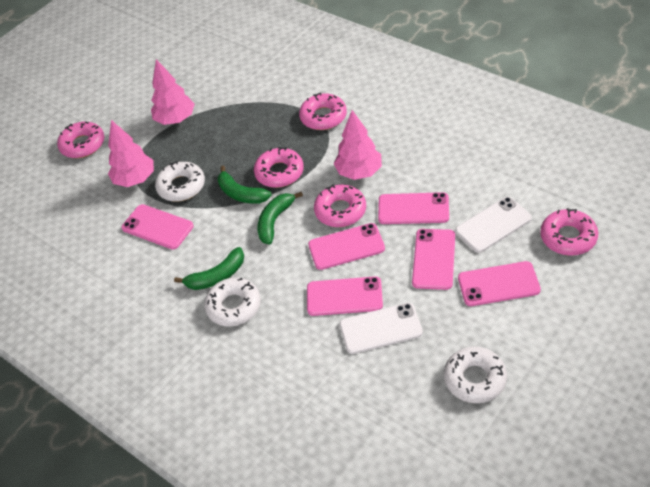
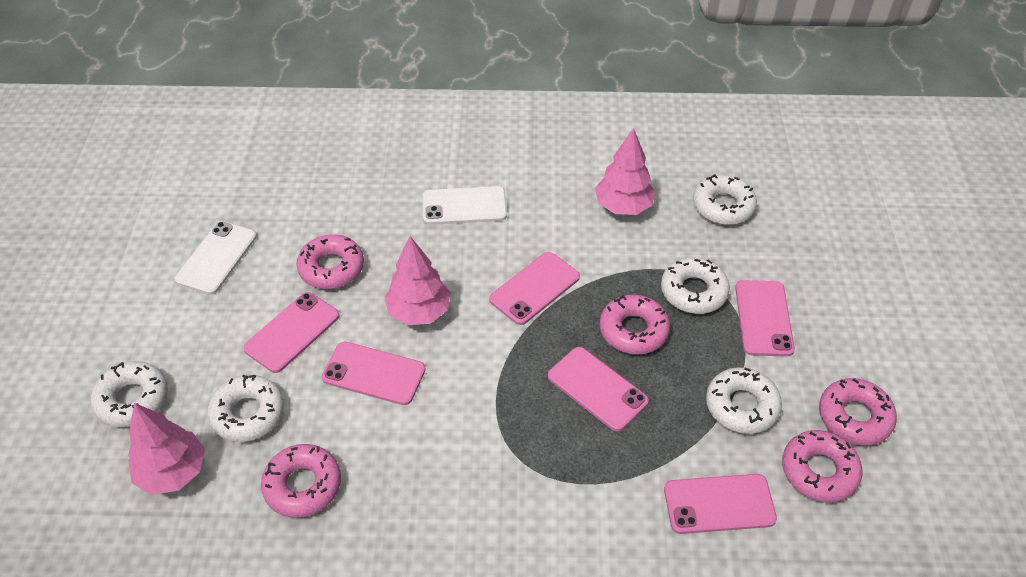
green banana: 3 -> 0
white donut: 3 -> 5

